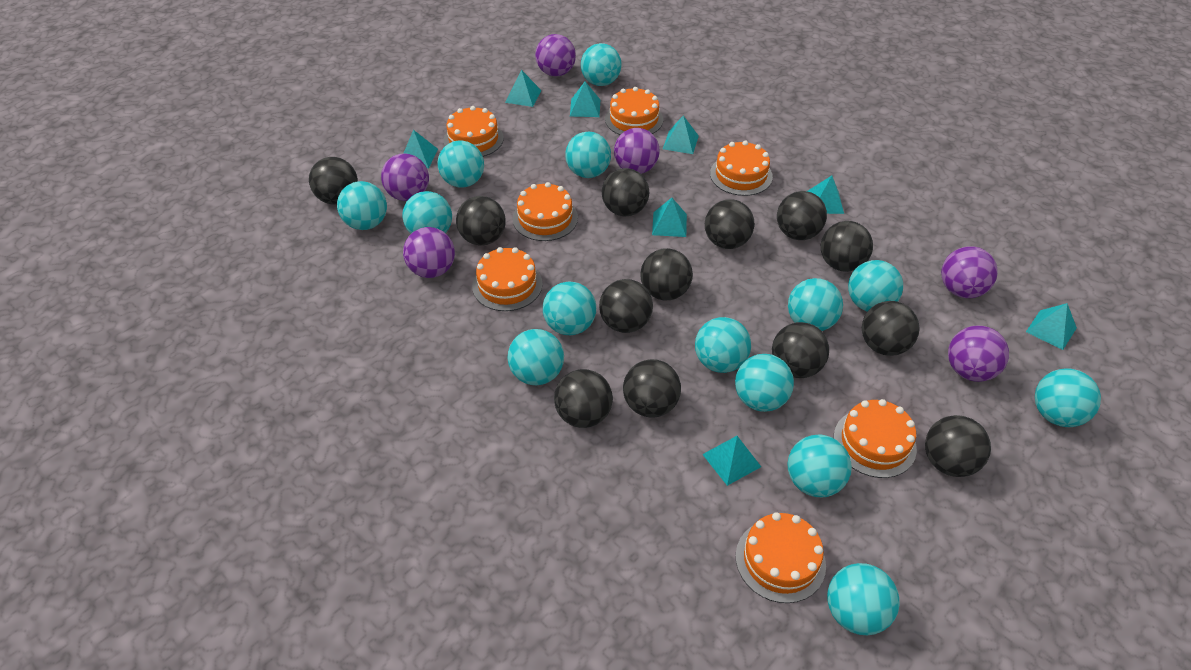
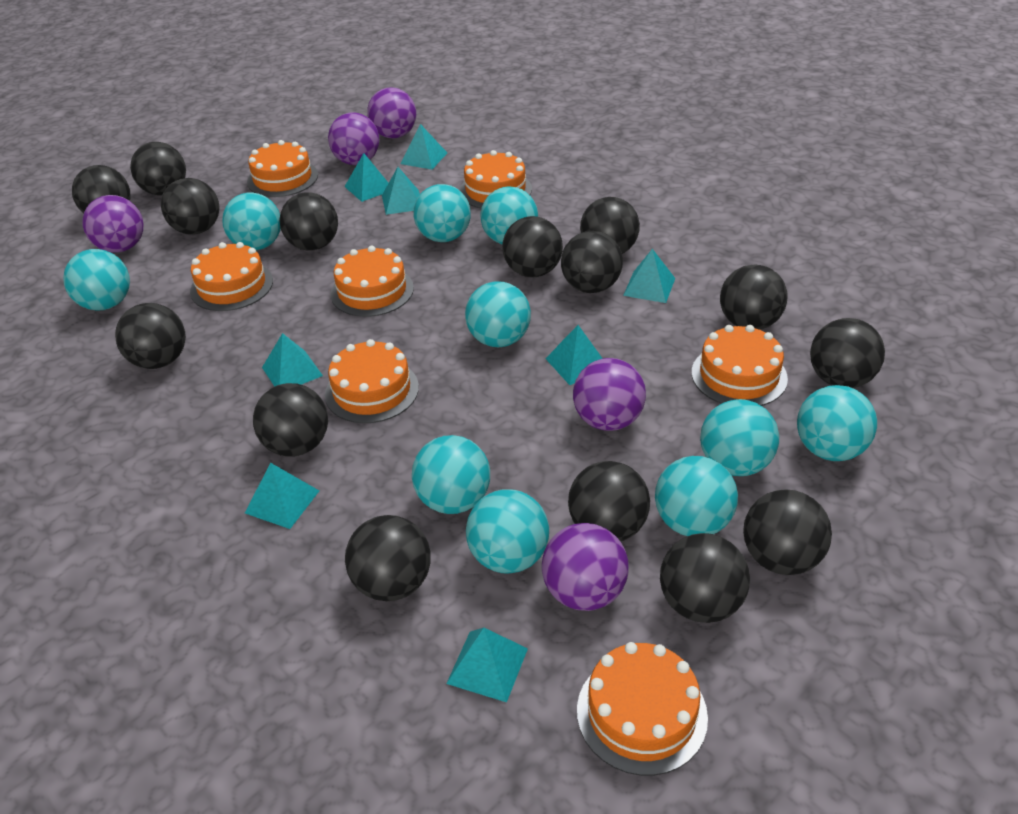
black ball: 13 -> 15
purple ball: 6 -> 5
turquoise ball: 14 -> 10

